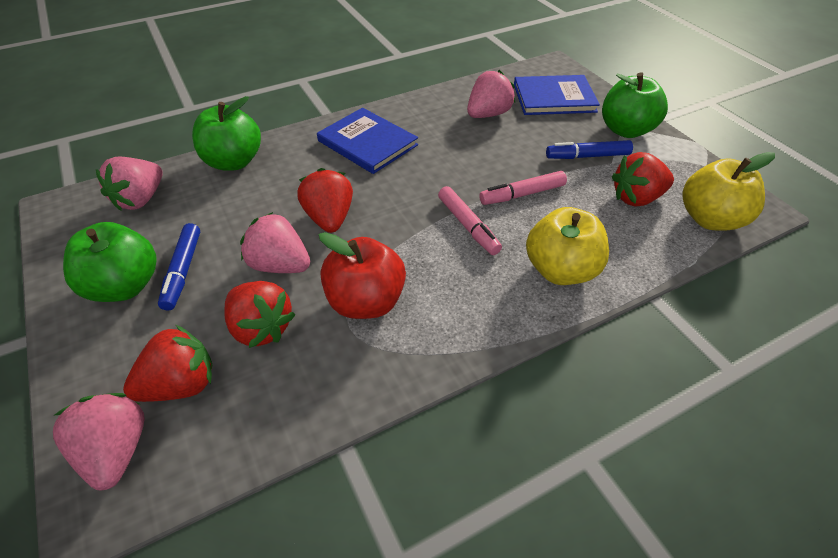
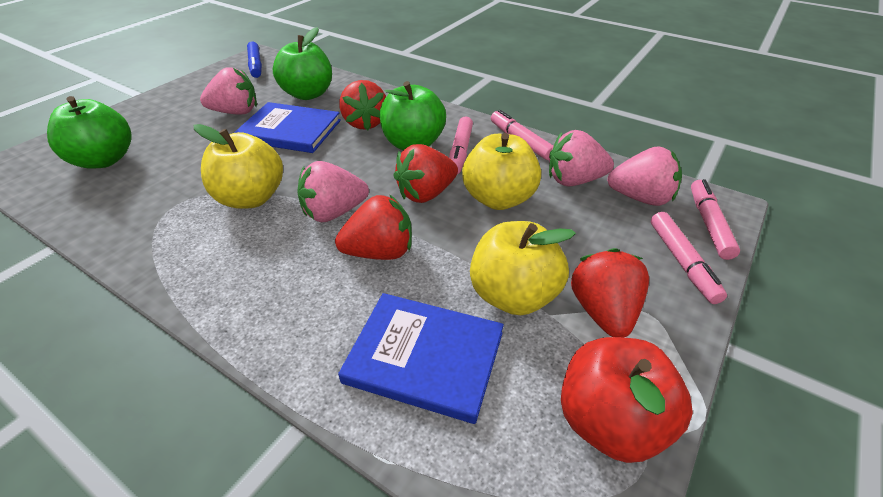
blue marker: 2 -> 1
pink marker: 2 -> 4
yellow apple: 2 -> 3

